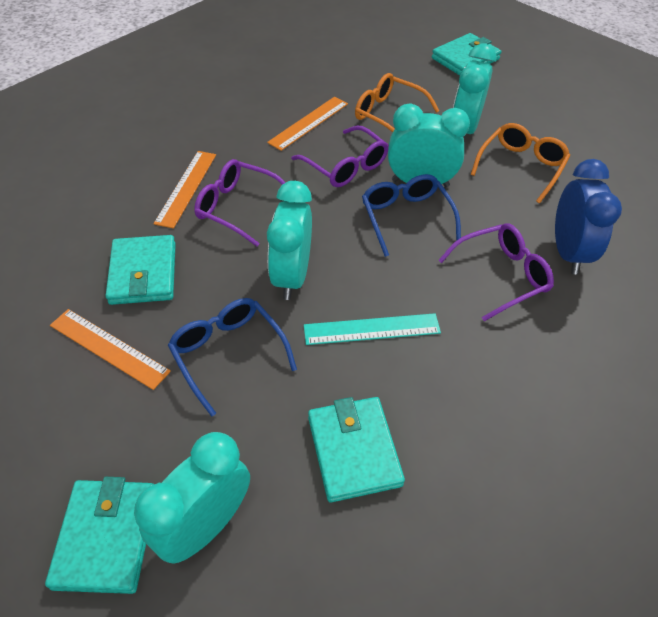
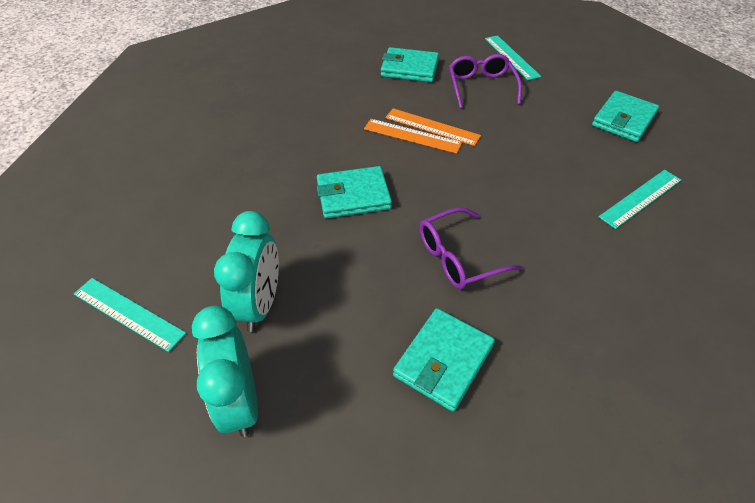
blue clock: 1 -> 0
blue glasses: 2 -> 0
orange glasses: 2 -> 0
orange ruler: 3 -> 2
purple glasses: 3 -> 2
turquoise clock: 4 -> 2
turquoise ruler: 1 -> 3

